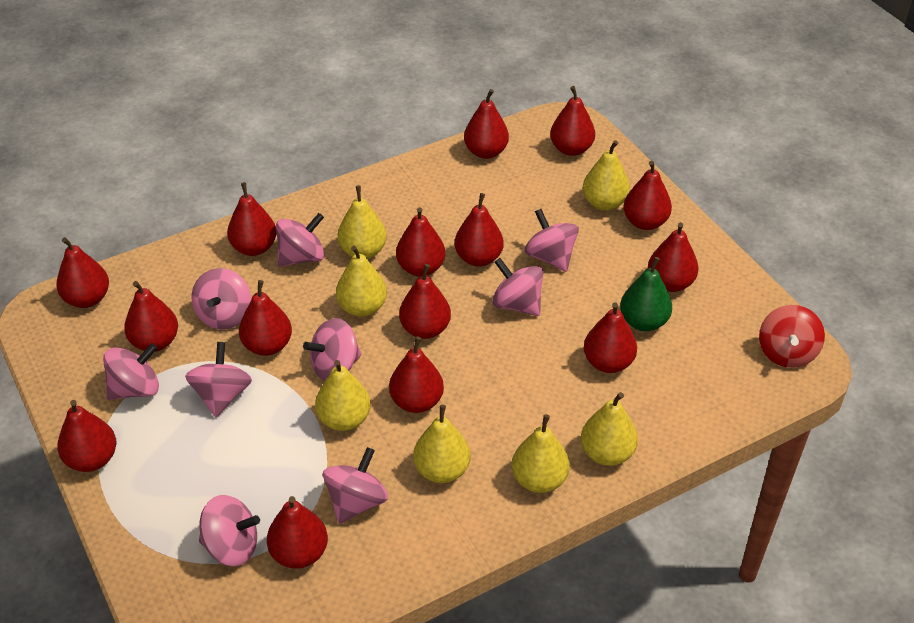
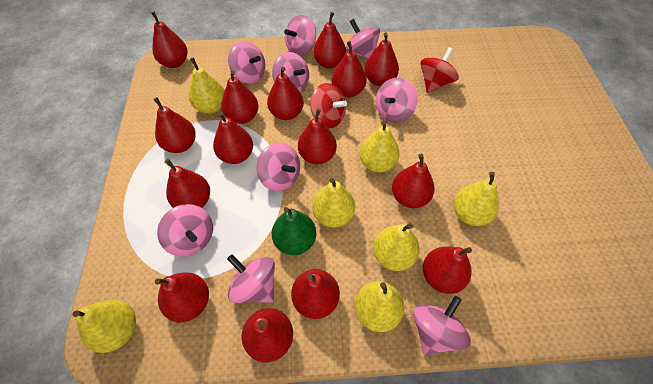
red spinning top: 1 -> 2

